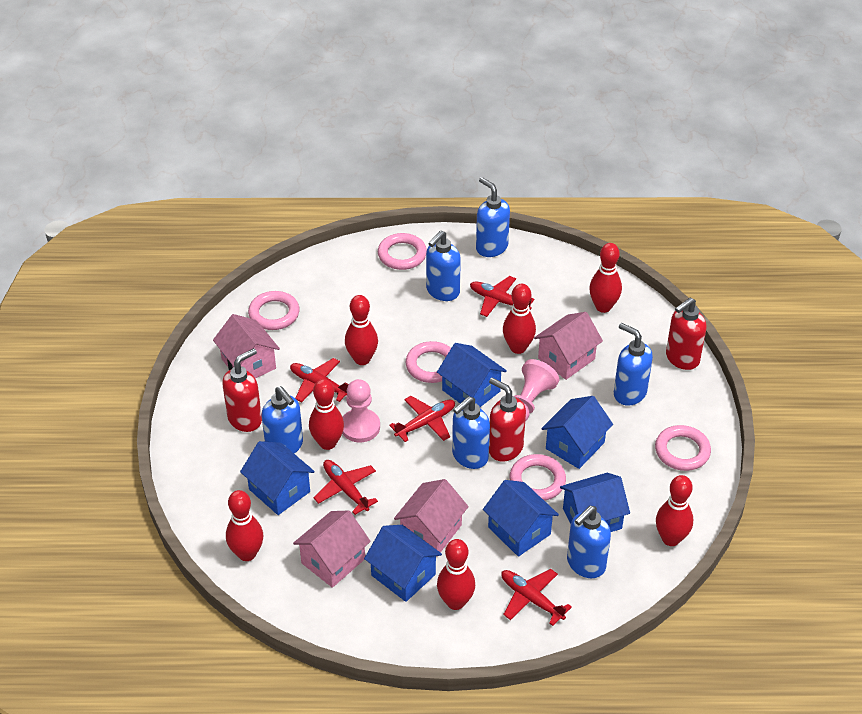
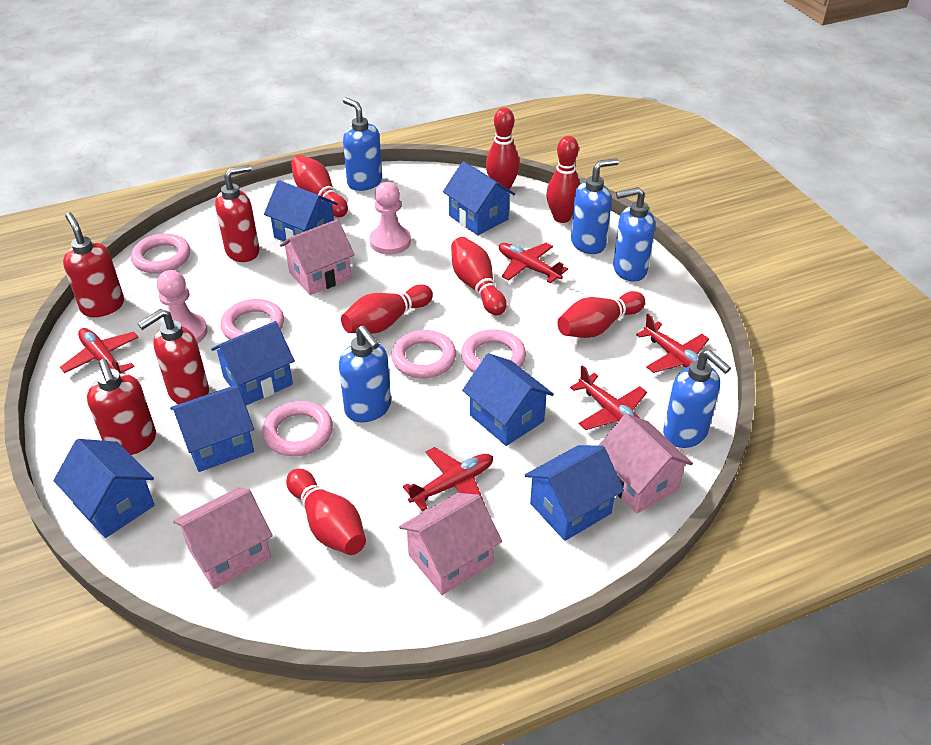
blue house: 6 -> 7
blue soap dispenser: 6 -> 5
red soap dispenser: 3 -> 4

